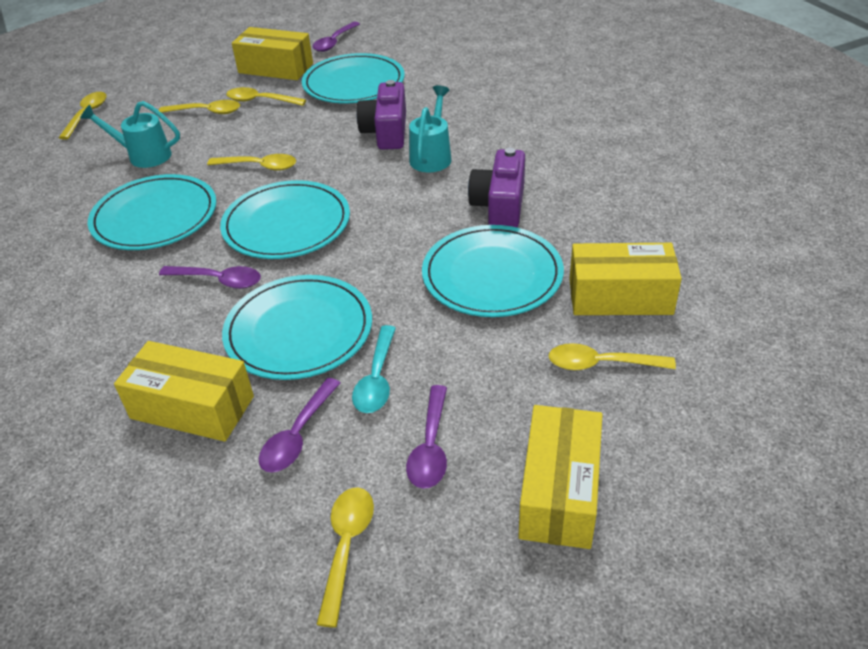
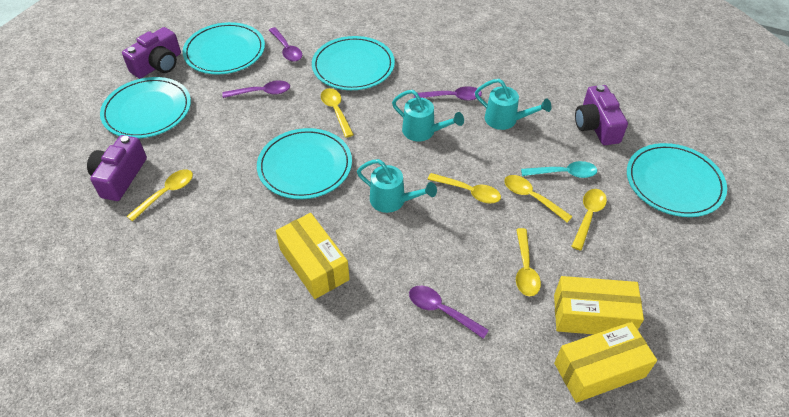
purple camera: 2 -> 3
turquoise watering can: 2 -> 3
yellow box: 4 -> 3

